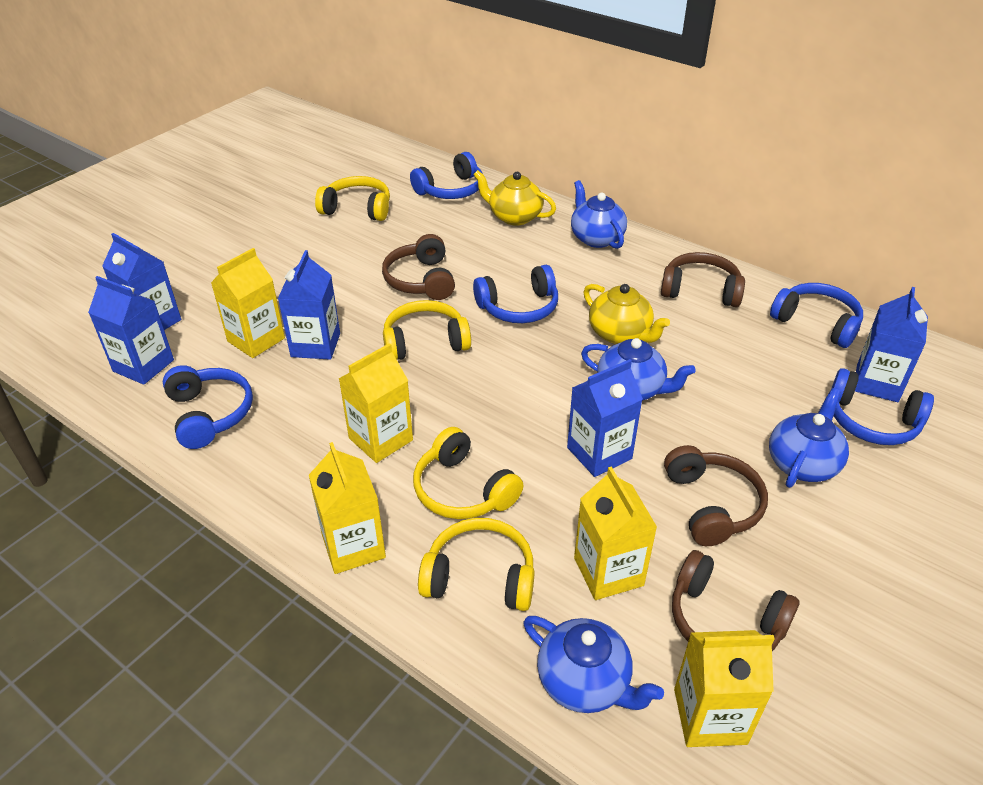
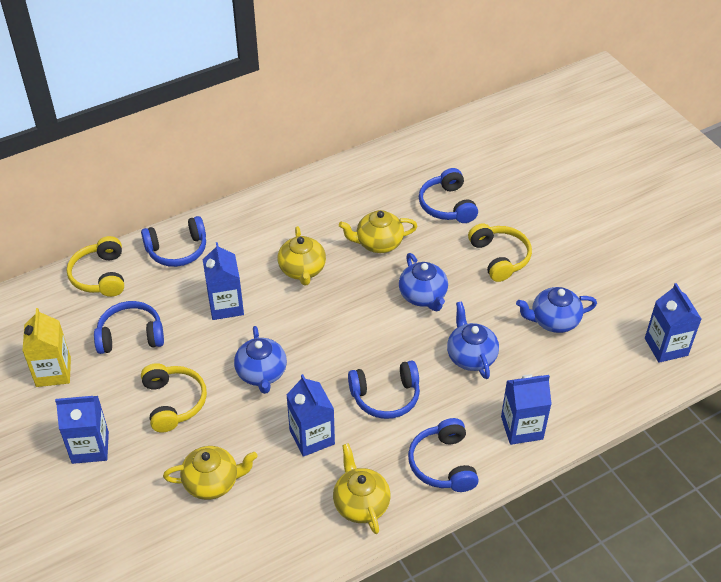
brown headphones: 4 -> 0
yellow carton: 5 -> 1
yellow headphones: 4 -> 3
yellow teapot: 2 -> 4

